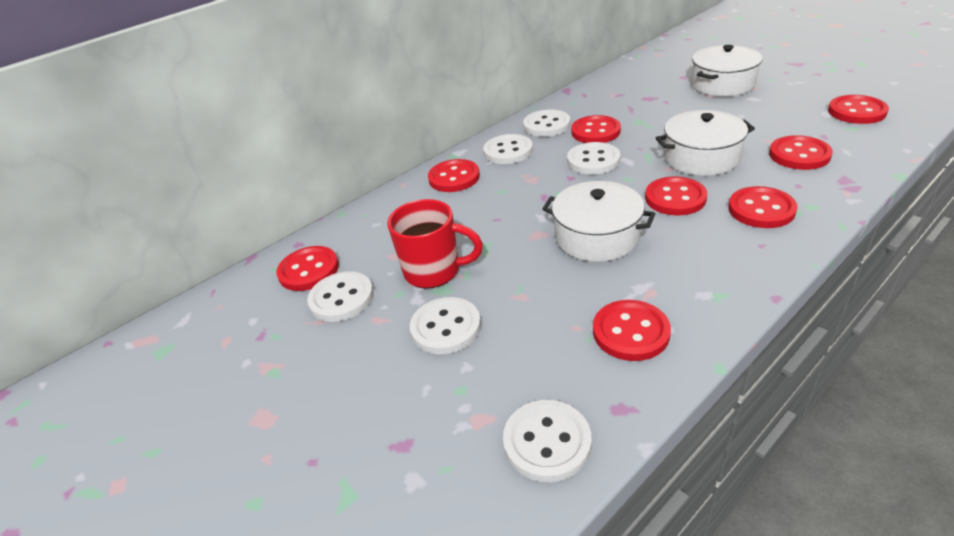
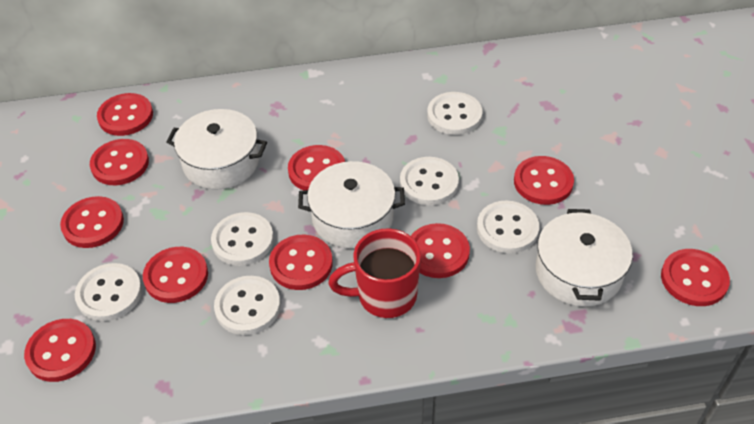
red button: 8 -> 10

